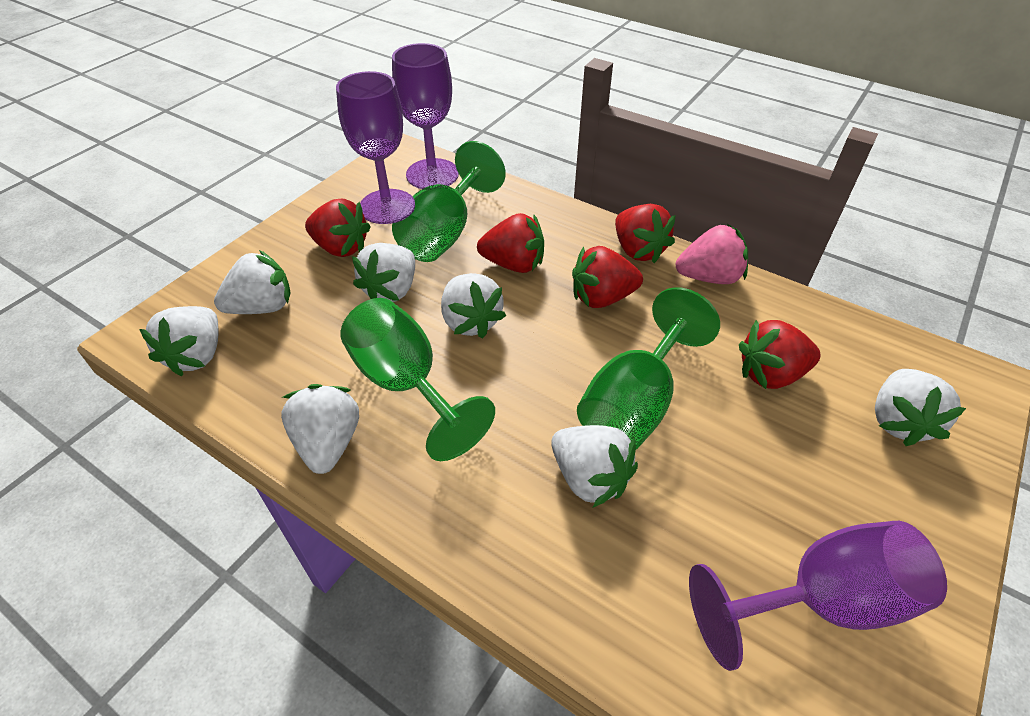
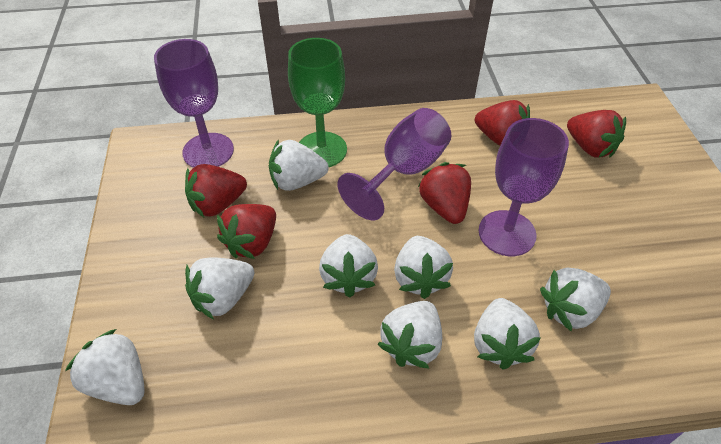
green goblet: 3 -> 1
pink strawberry: 1 -> 0
white strawberry: 7 -> 8

